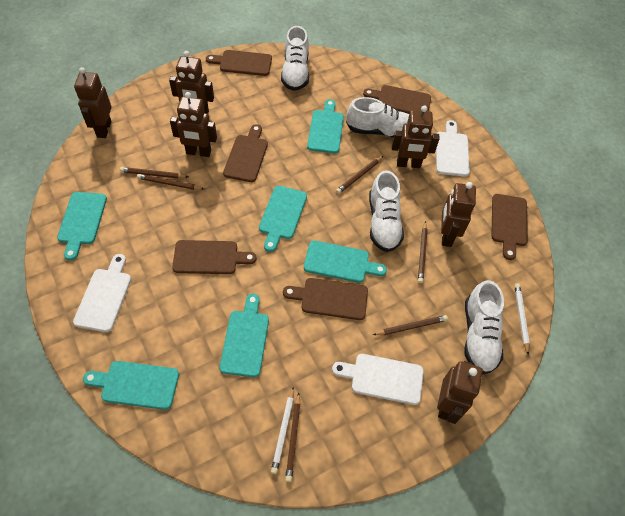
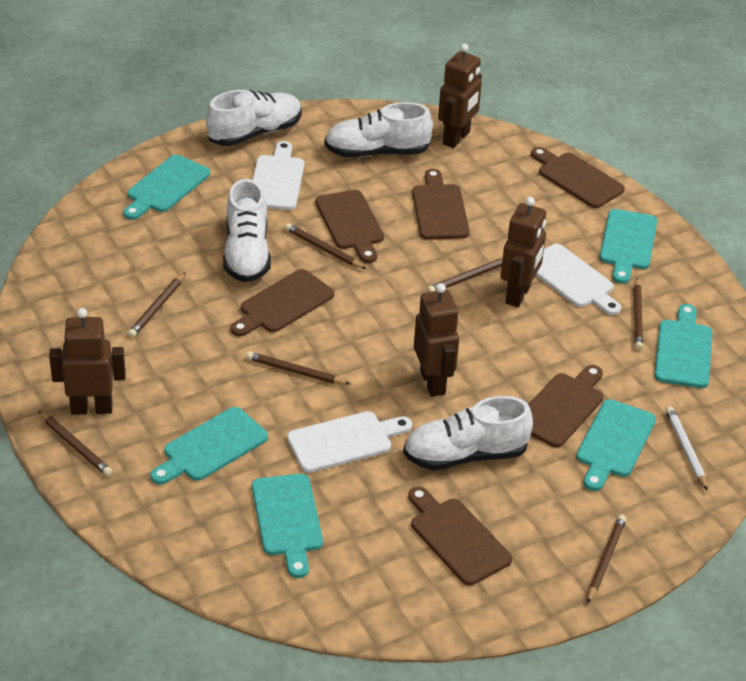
brown pencil: 6 -> 7
brown robot: 6 -> 4
white pencil: 2 -> 1

